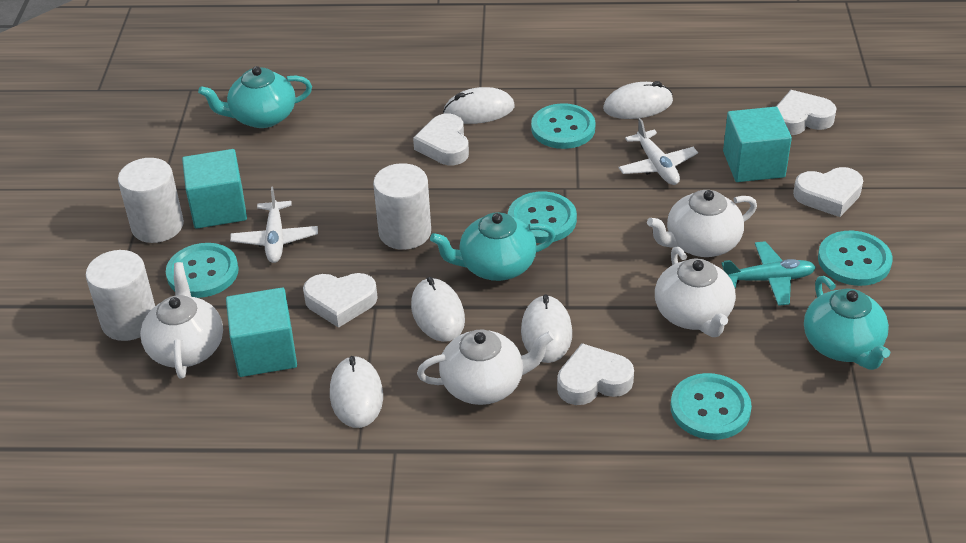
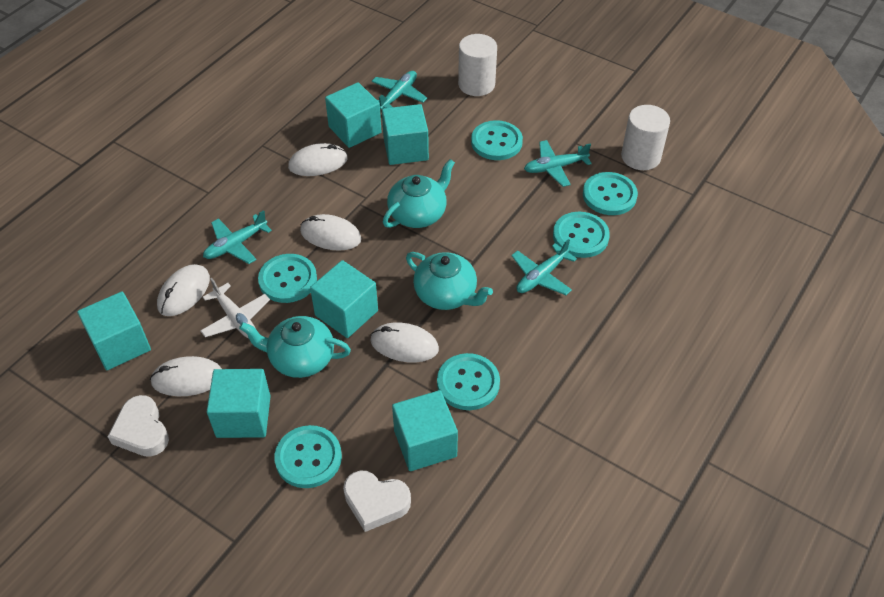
turquoise button: 5 -> 6
turquoise cube: 3 -> 6
turquoise plane: 1 -> 4
white cylinder: 3 -> 2
white heart: 5 -> 2
white plane: 2 -> 1
white teapot: 4 -> 0

